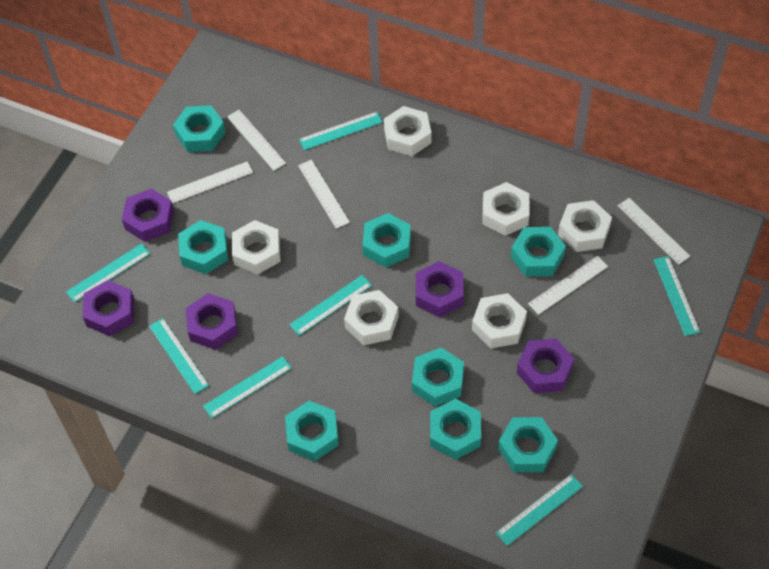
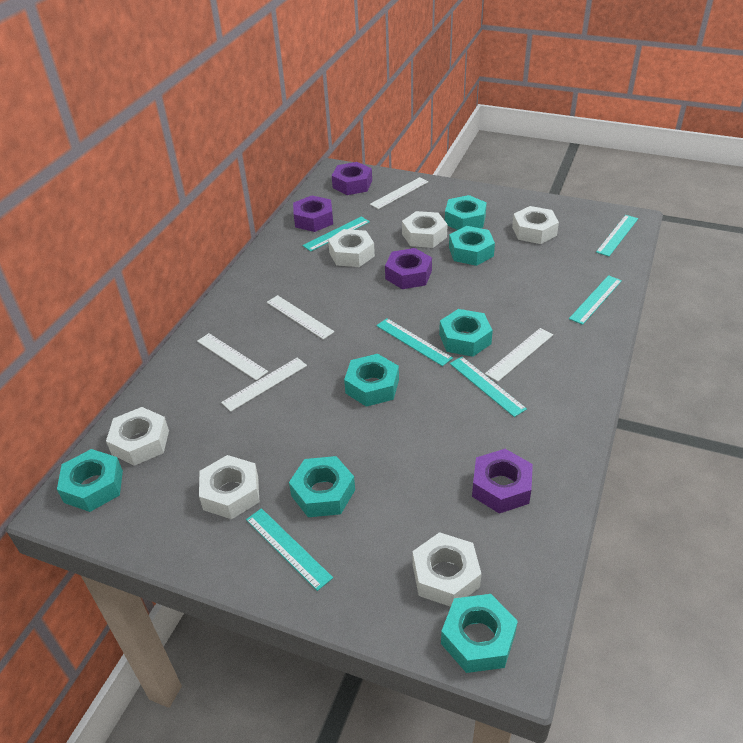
purple nut: 5 -> 4
turquoise nut: 8 -> 7
turquoise ruler: 7 -> 6

